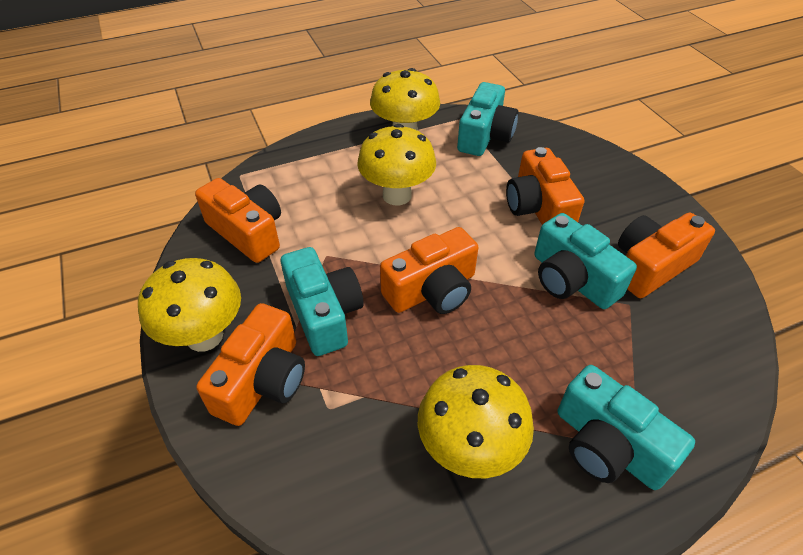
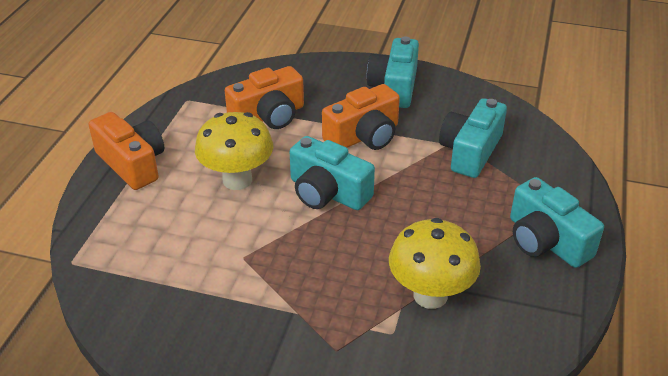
orange camera: 5 -> 3
yellow mushroom: 4 -> 2

